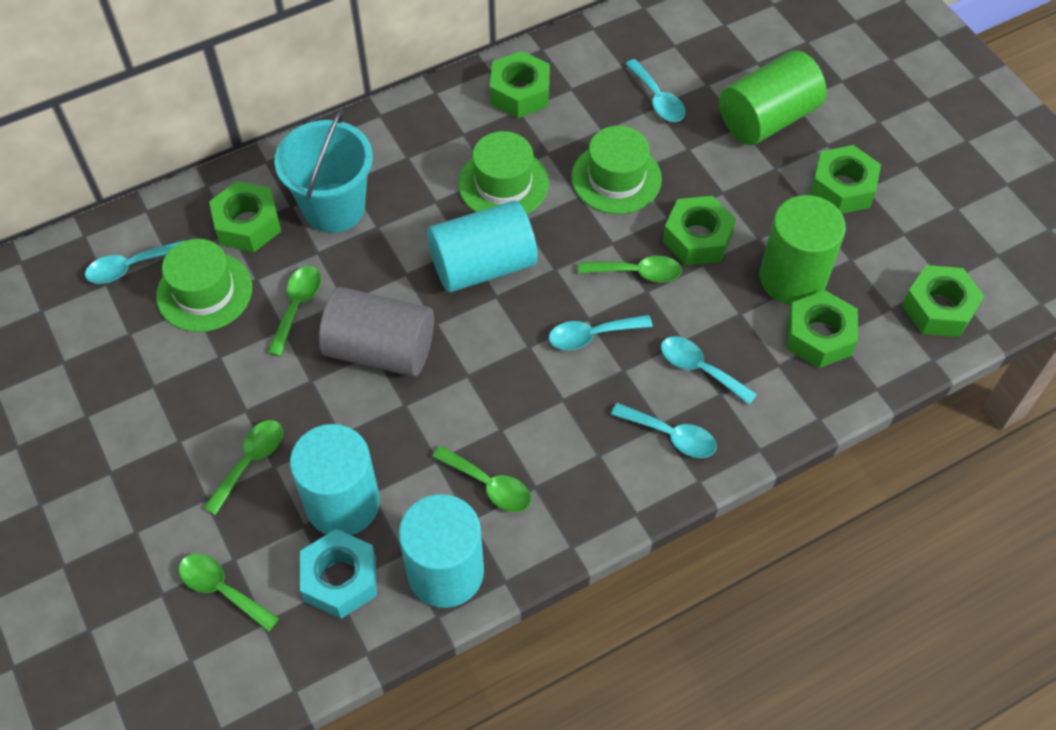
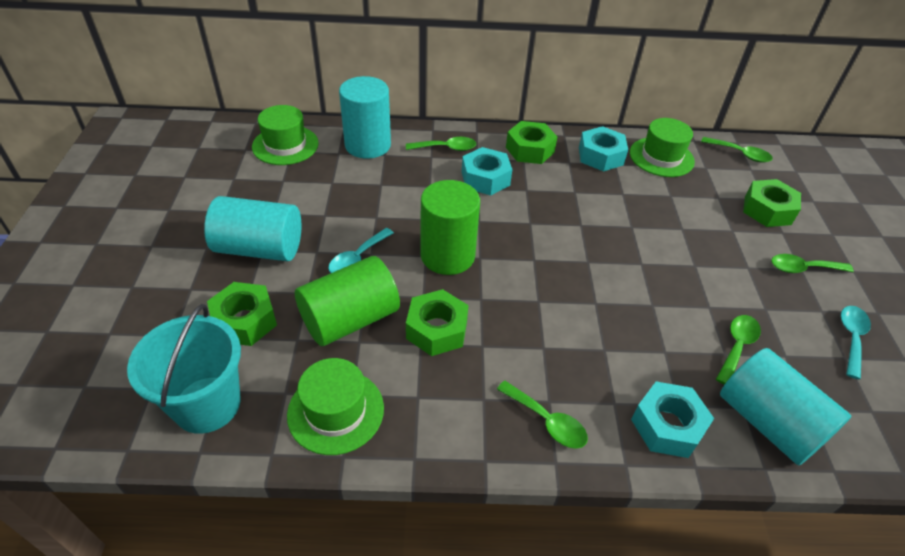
green nut: 6 -> 4
grey cylinder: 1 -> 0
turquoise nut: 1 -> 3
turquoise spoon: 5 -> 2

